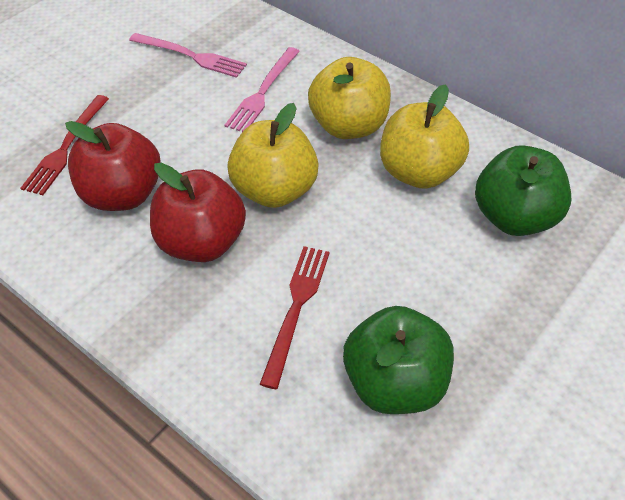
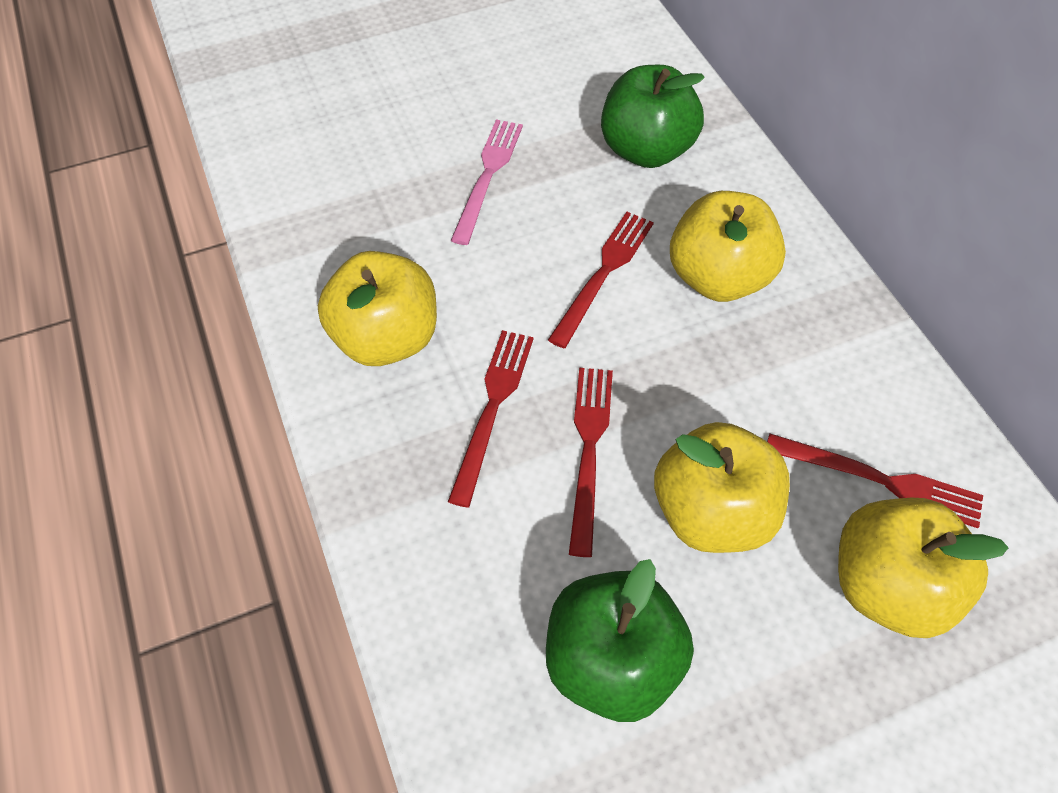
pink fork: 2 -> 1
red apple: 2 -> 0
red fork: 2 -> 4
yellow apple: 3 -> 4

